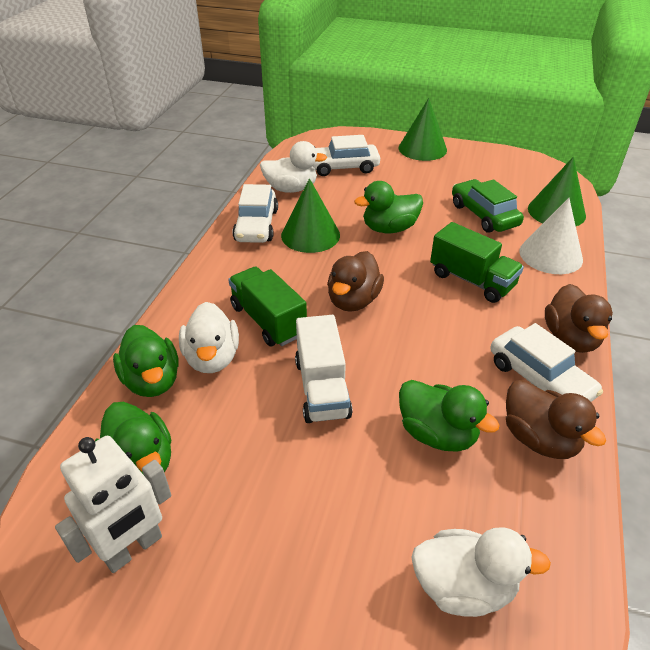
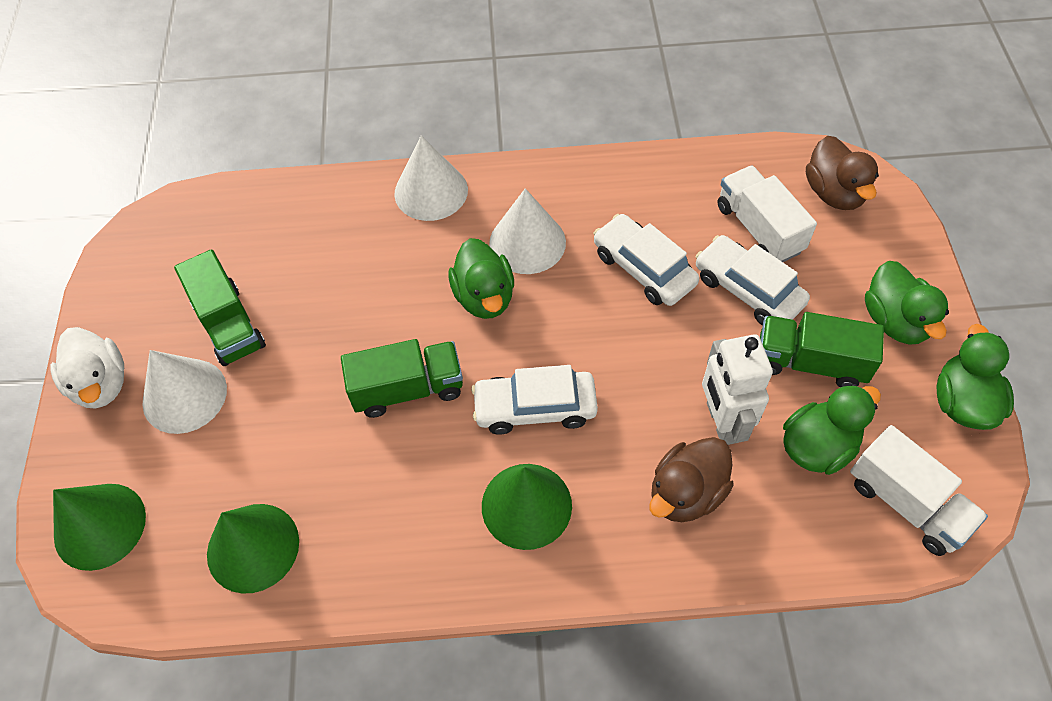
brown duck: 3 -> 2
green car: 1 -> 0
green truck: 2 -> 3
white cone: 1 -> 3
white duck: 3 -> 1
white truck: 1 -> 2

